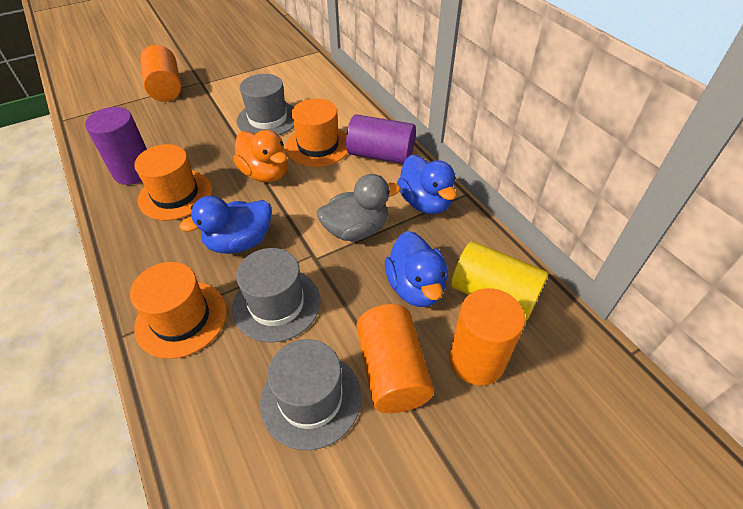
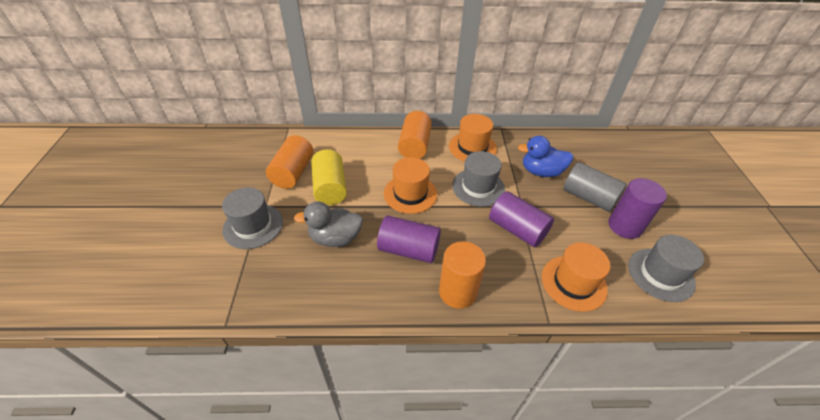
blue duck: 3 -> 1
grey cylinder: 0 -> 1
orange duck: 1 -> 0
purple cylinder: 2 -> 3

